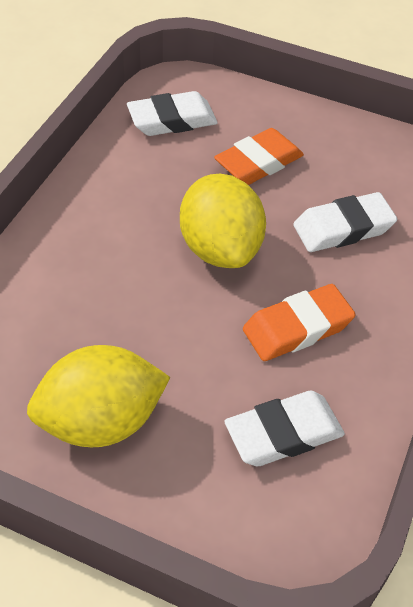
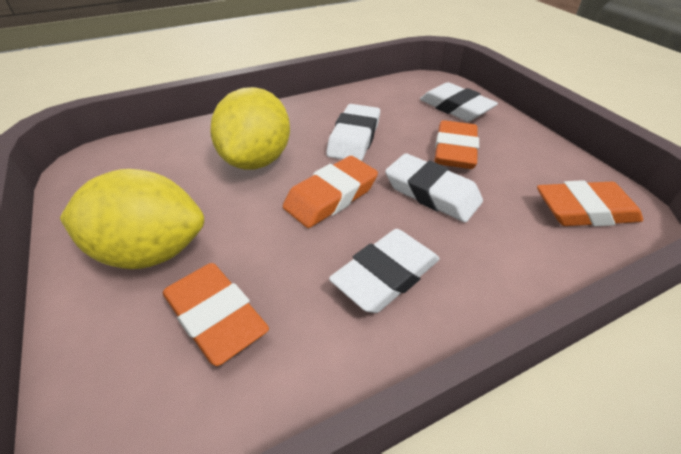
orange eraser: 2 -> 4
white eraser: 3 -> 4

